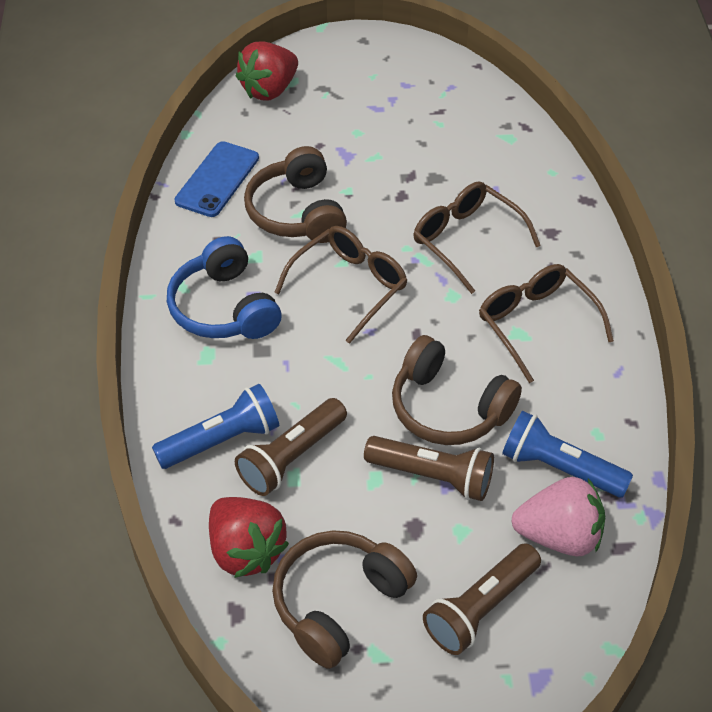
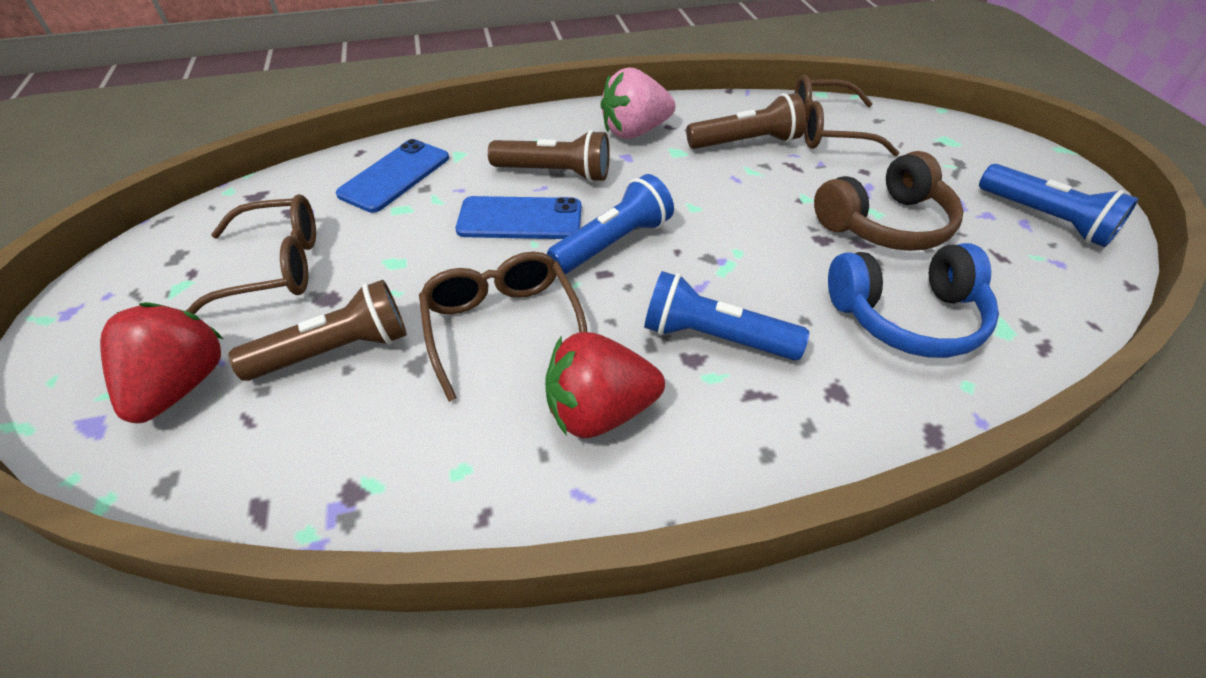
blue flashlight: 2 -> 3
blue phone: 1 -> 2
brown headphones: 3 -> 1

